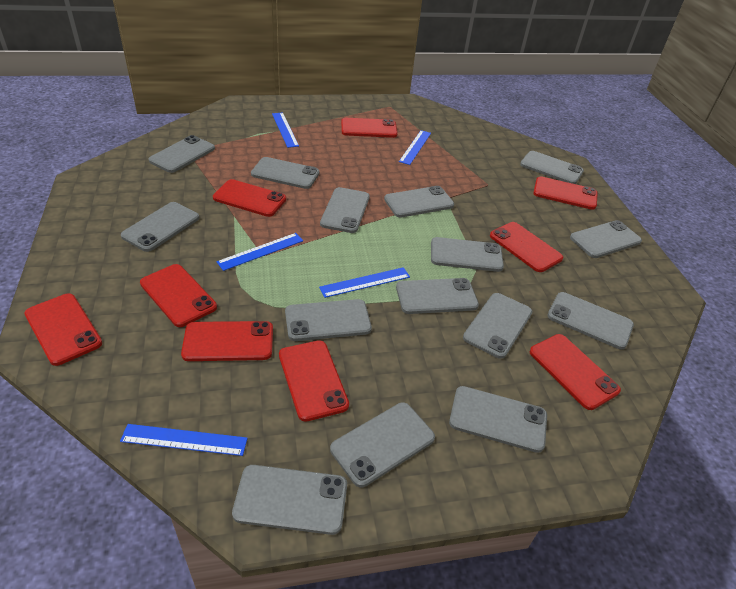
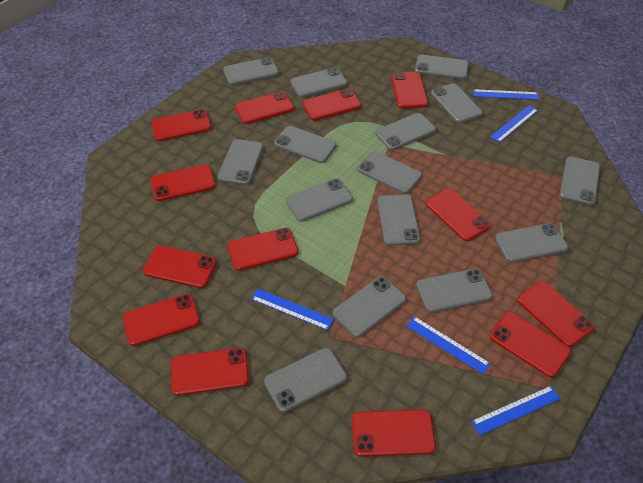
red phone: 9 -> 13

